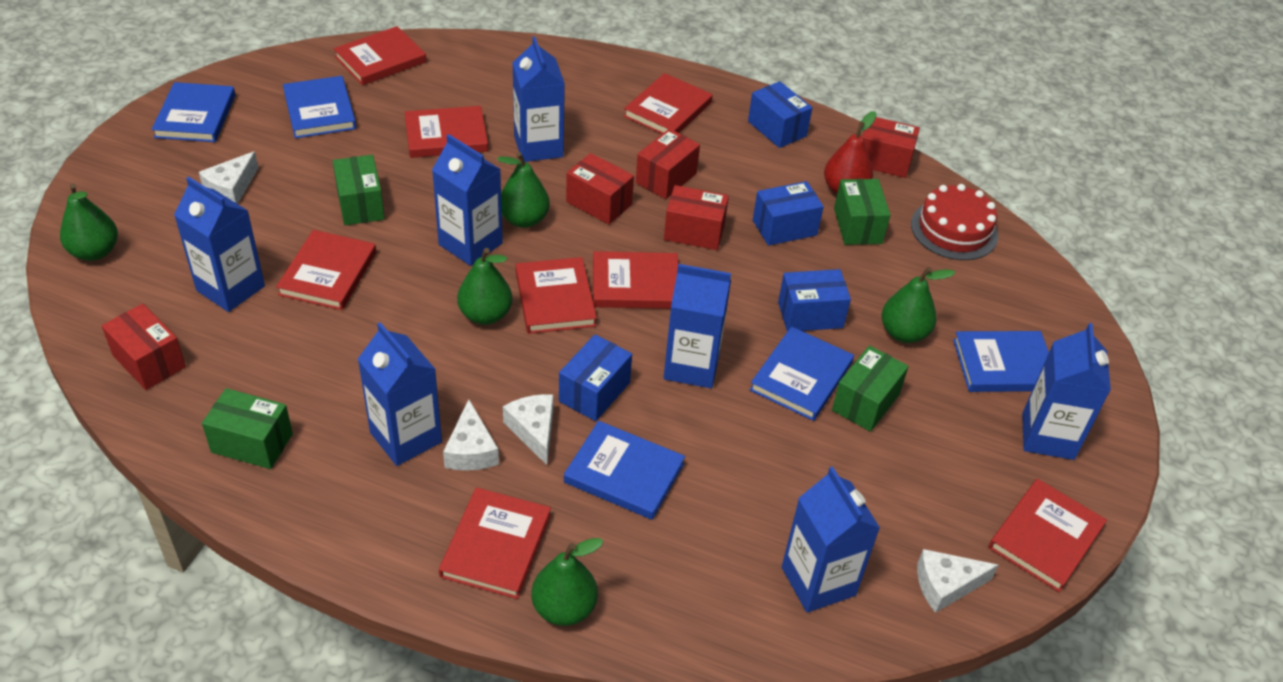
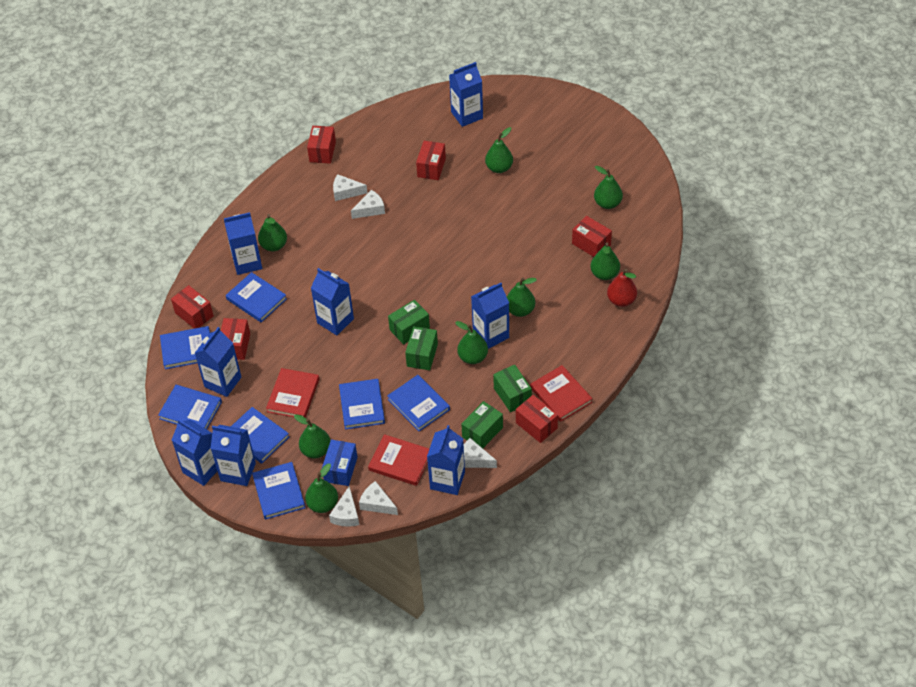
blue book: 5 -> 7
blue box: 4 -> 1
blue carton: 7 -> 8
green pear: 5 -> 8
red book: 8 -> 3
red box: 5 -> 6
red cake: 1 -> 0
white cheese: 4 -> 5

